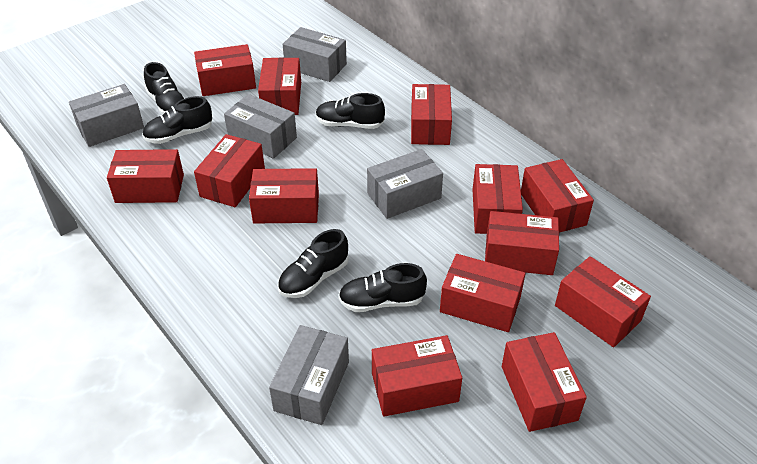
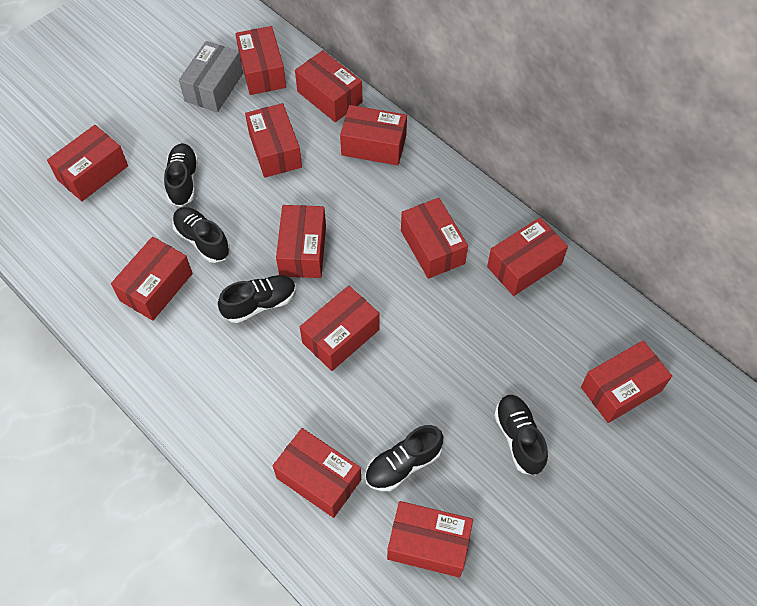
grey box: 5 -> 1

